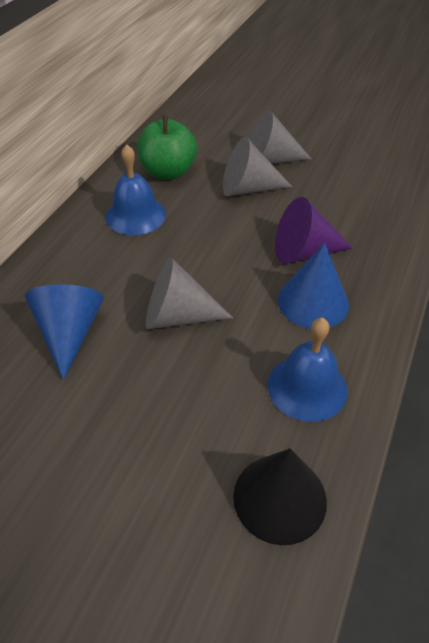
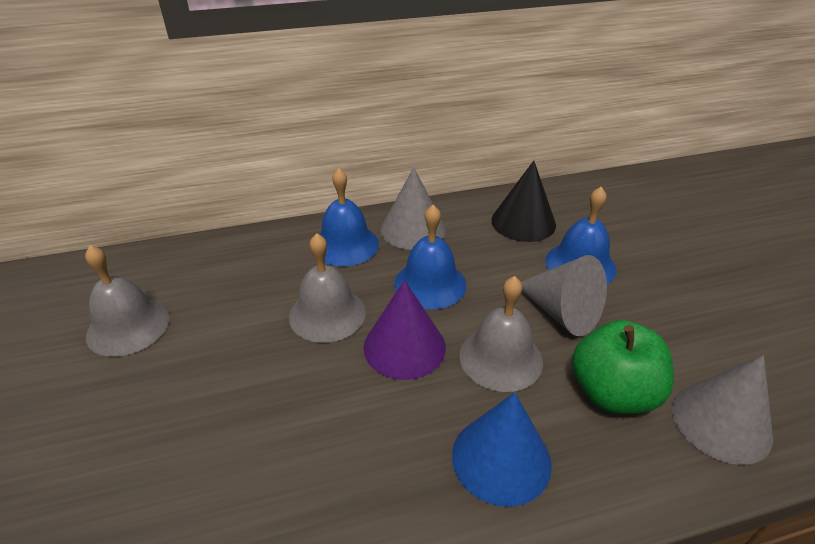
blue bell: 2 -> 3
blue cone: 2 -> 1
grey bell: 0 -> 3

